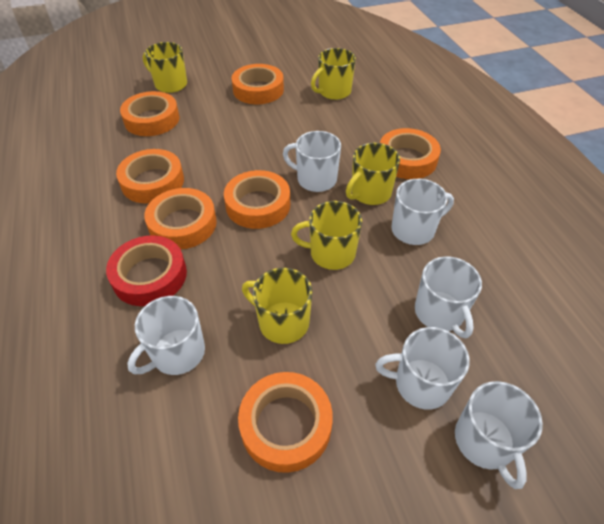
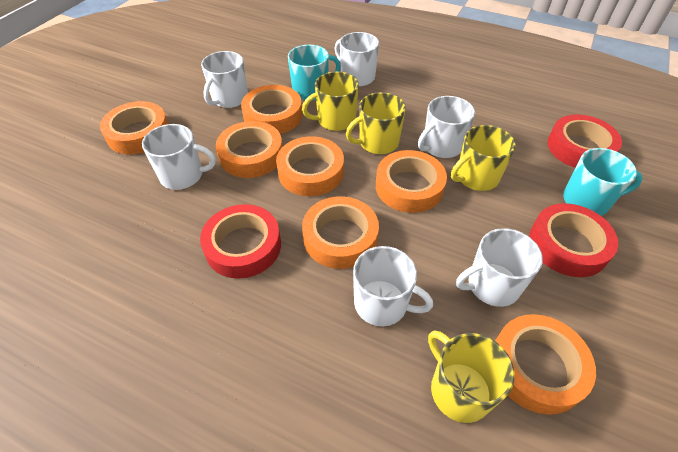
red tape: 1 -> 3
turquoise mug: 0 -> 2
yellow mug: 5 -> 4

